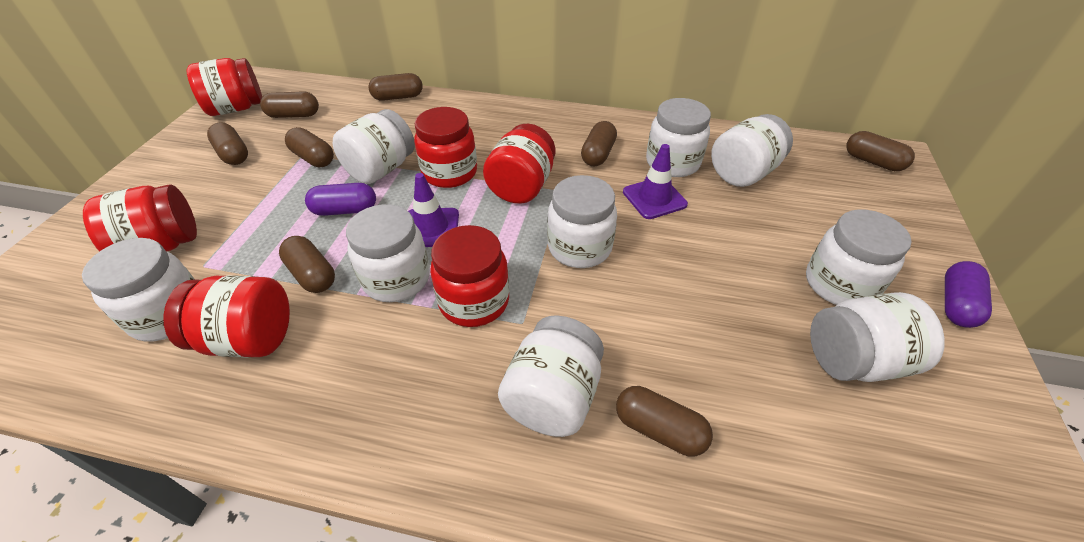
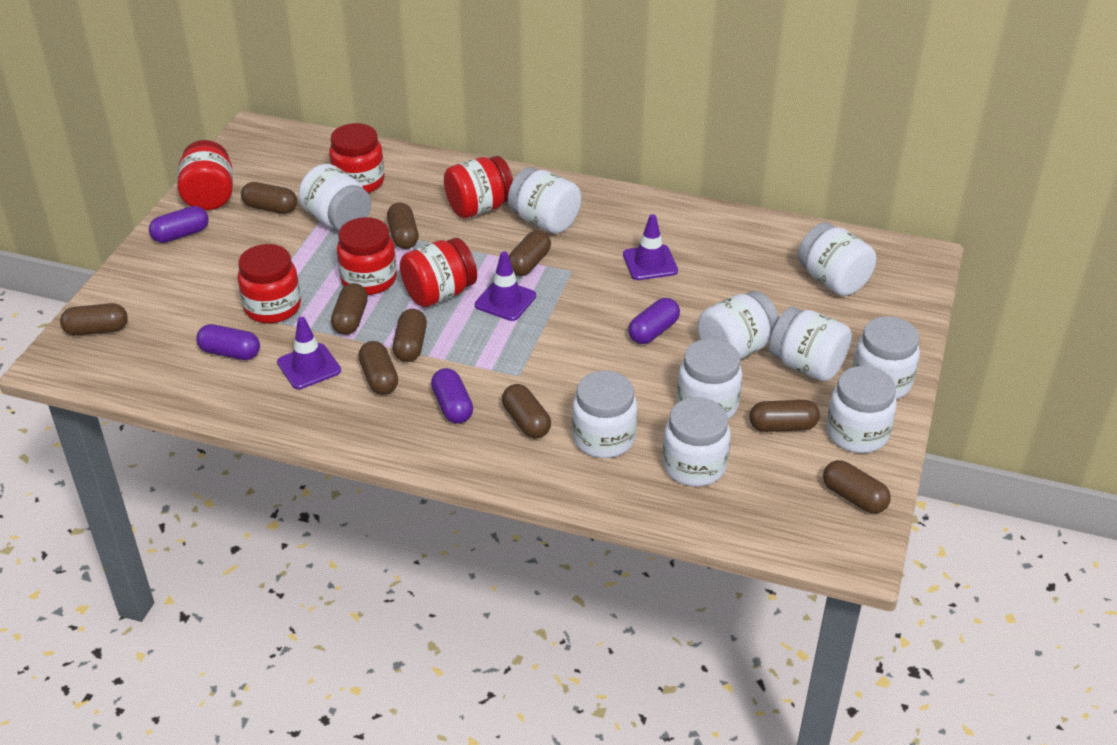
brown capsule: 8 -> 10
purple capsule: 2 -> 4
purple traffic cone: 2 -> 3
white jar: 9 -> 10

